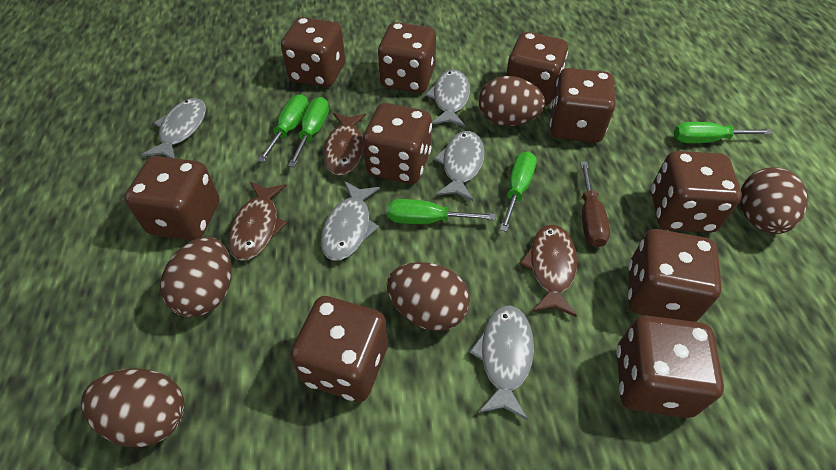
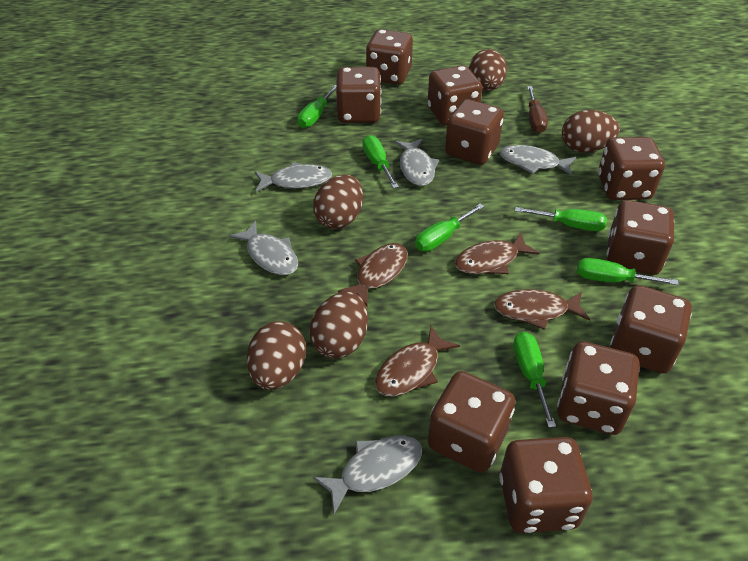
brown fish: 3 -> 4
green screwdriver: 5 -> 6

